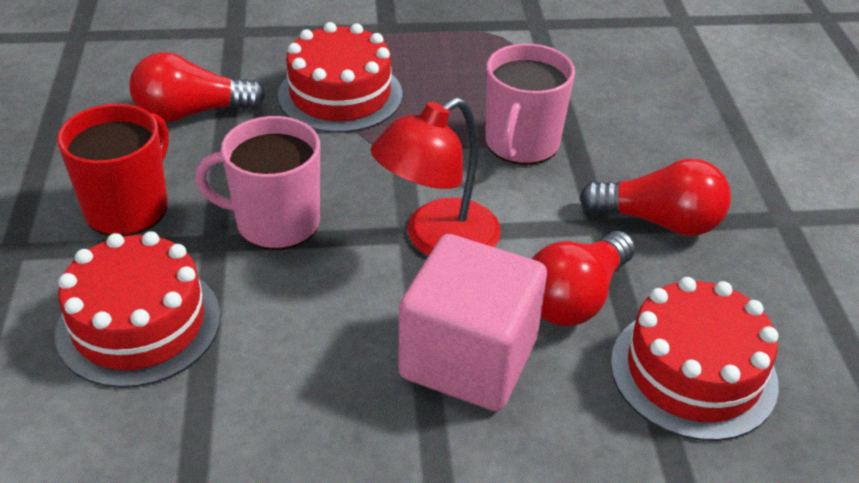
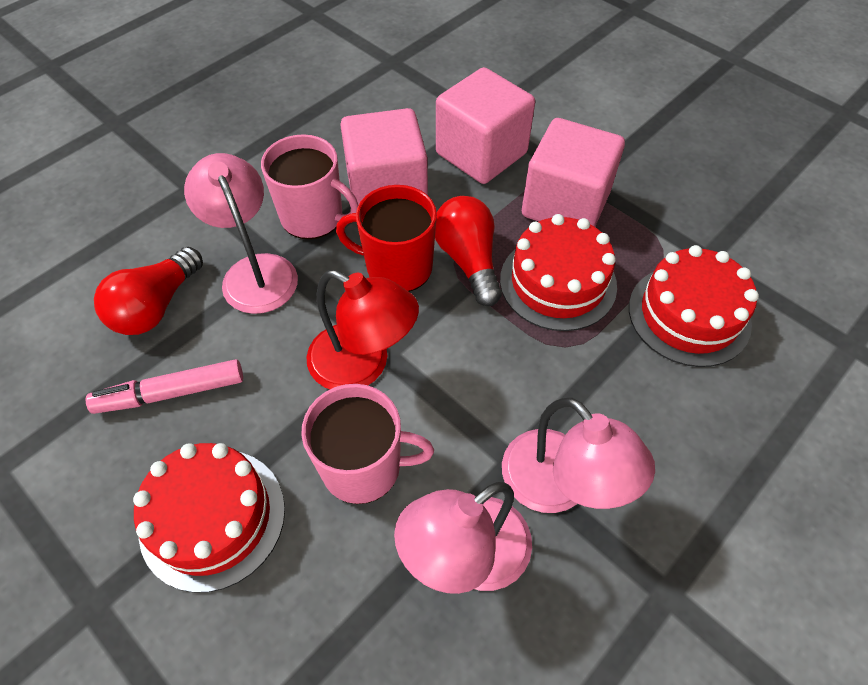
pink cube: 1 -> 3
pink lamp: 0 -> 3
pink marker: 0 -> 1
red light bulb: 3 -> 2

